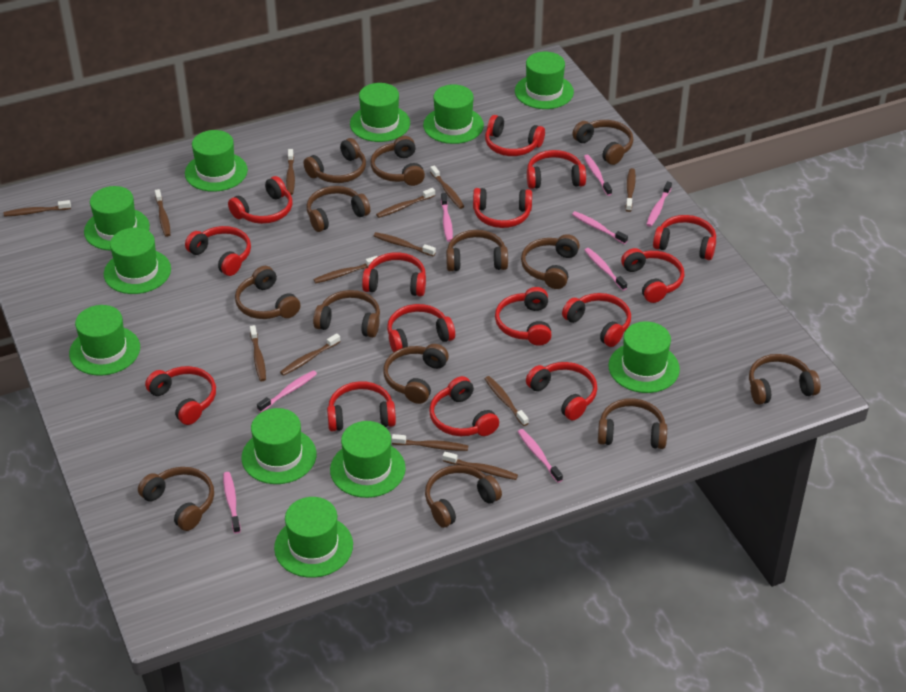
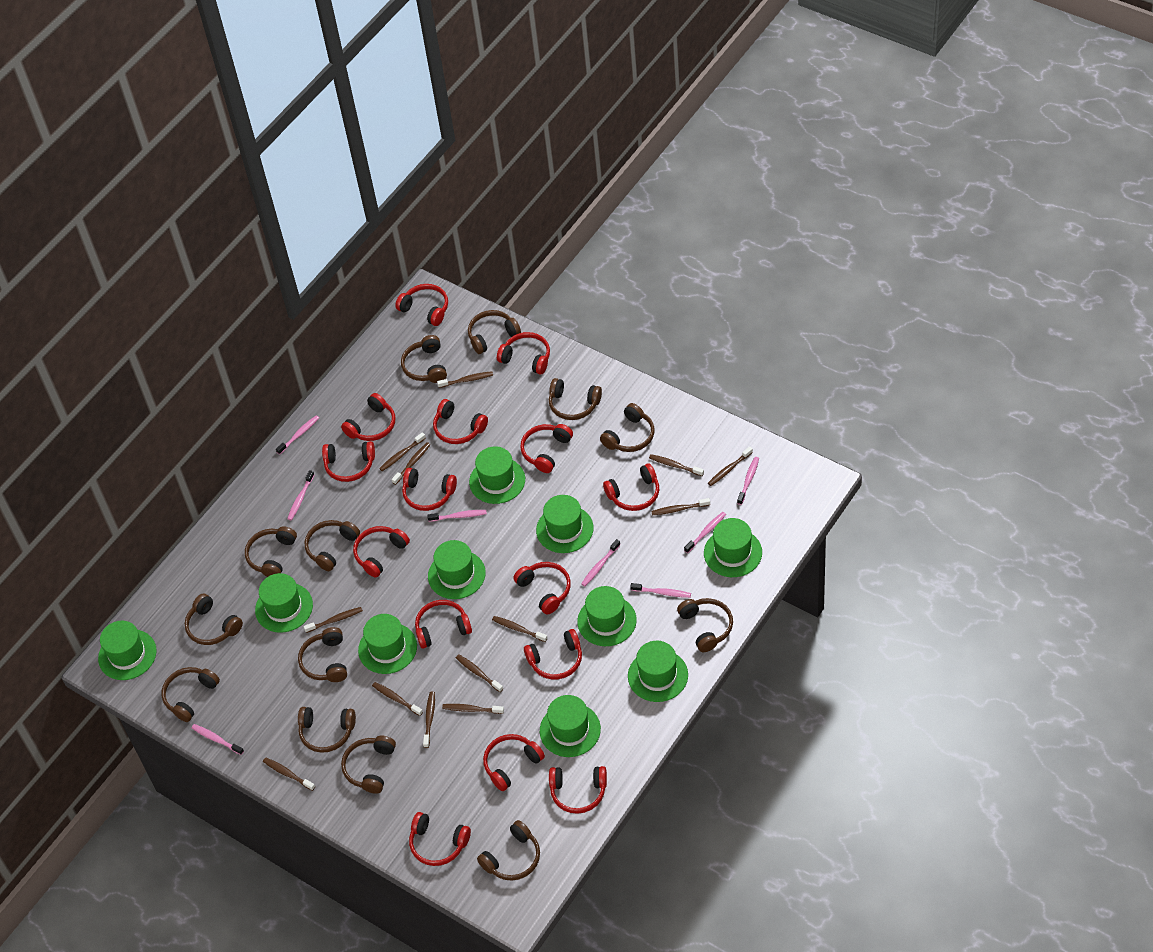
green hat: 11 -> 10

